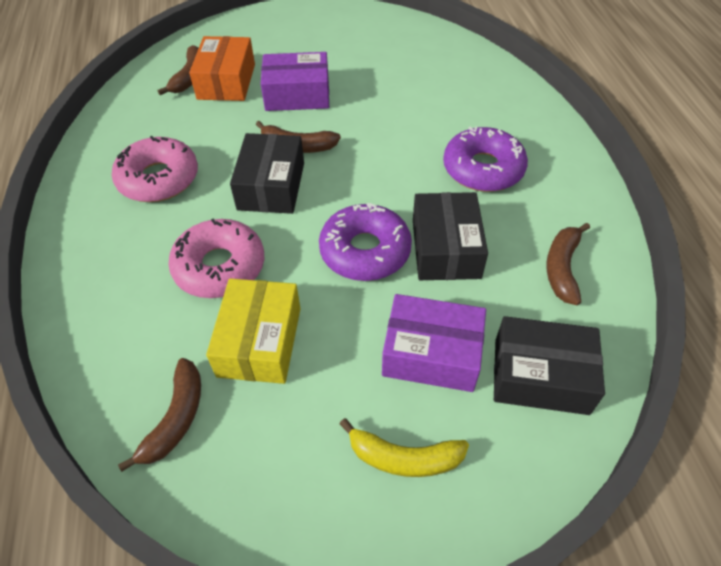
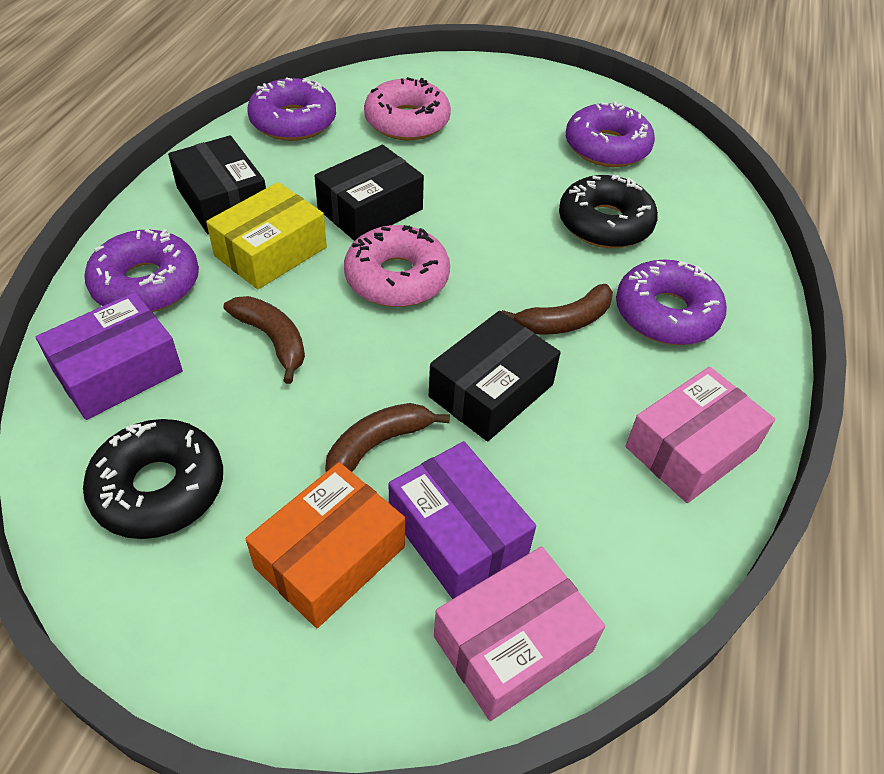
black donut: 0 -> 2
brown banana: 4 -> 3
pink box: 0 -> 2
purple donut: 2 -> 4
yellow banana: 1 -> 0

